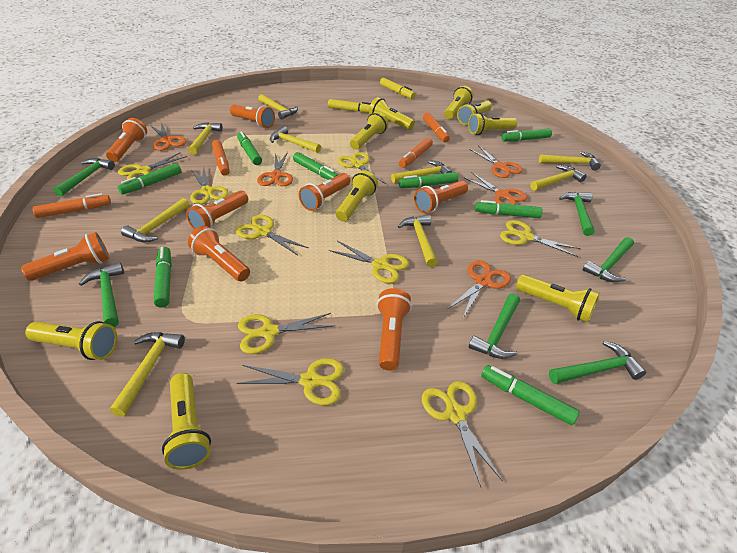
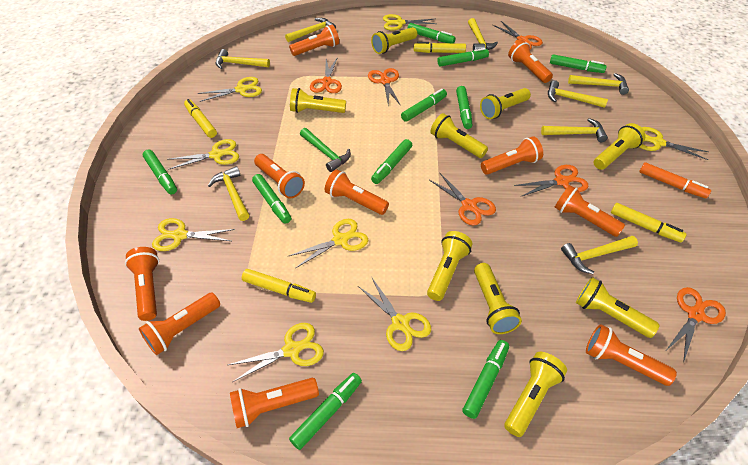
green hammer: 6 -> 1
green marker: 8 -> 10
orange flashlight: 8 -> 10
orange marker: 4 -> 1
orange scissors: 5 -> 6
yellow hammer: 9 -> 8
yellow marker: 2 -> 4
yellow scissors: 9 -> 8

